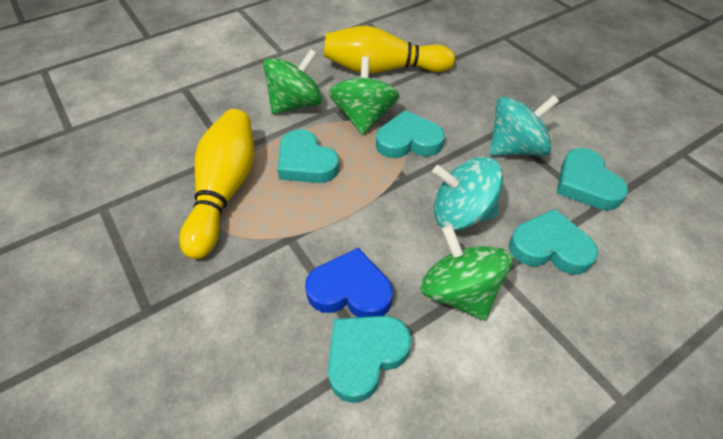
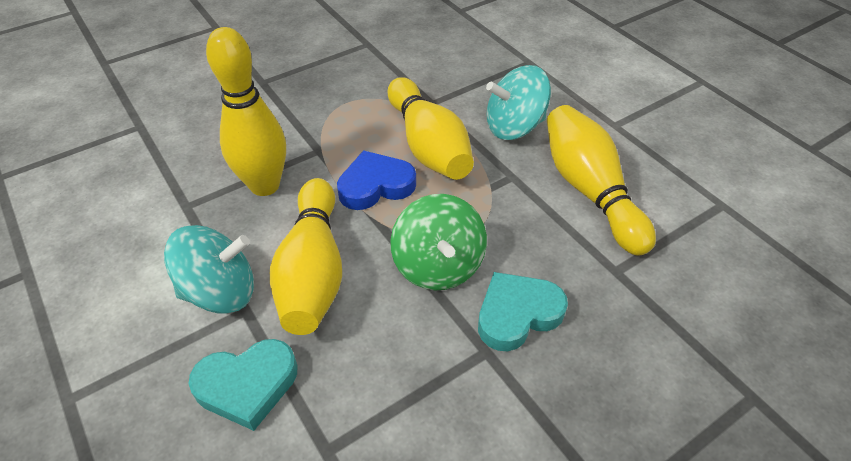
green spinning top: 3 -> 1
turquoise heart: 5 -> 2
yellow bowling pin: 2 -> 4

